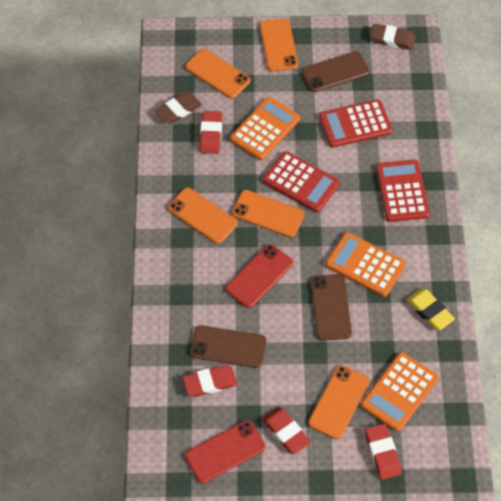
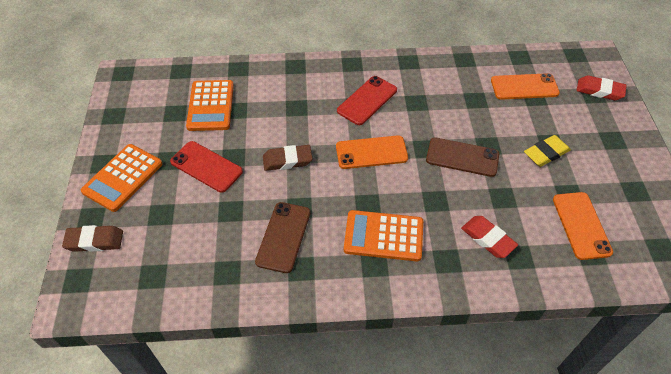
brown phone: 3 -> 2
orange phone: 5 -> 3
red calculator: 3 -> 0
red eraser: 4 -> 2

